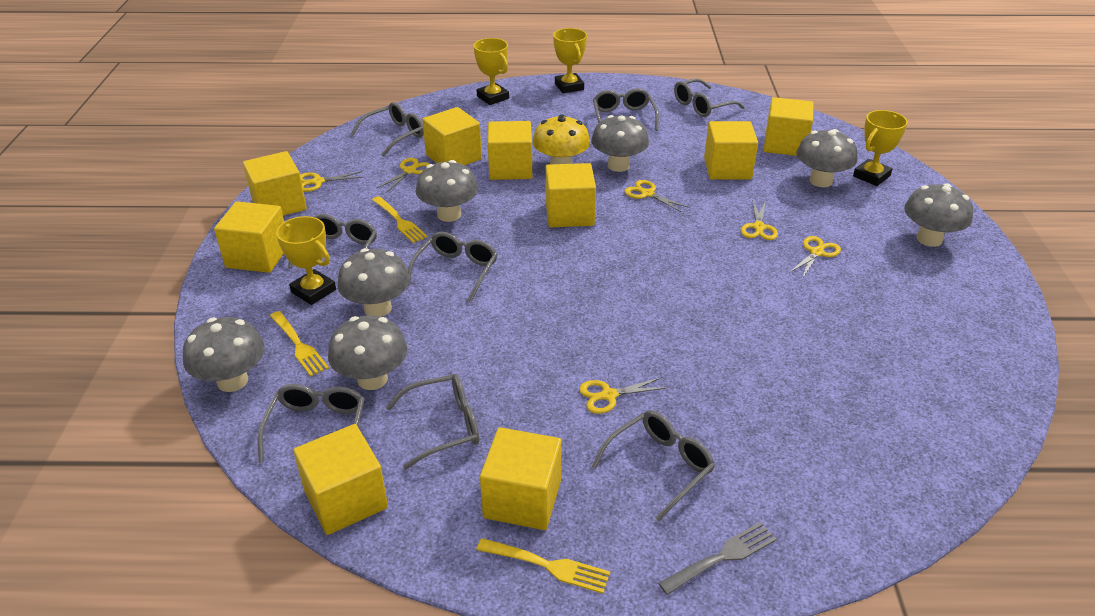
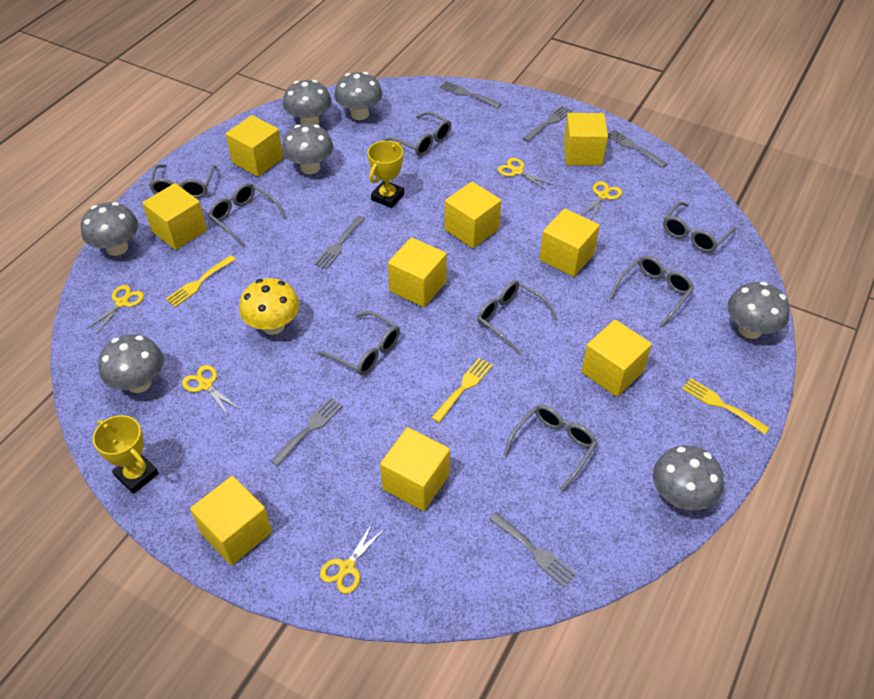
grey fork: 1 -> 6
yellow scissors: 6 -> 5
yellow trophy: 4 -> 2

